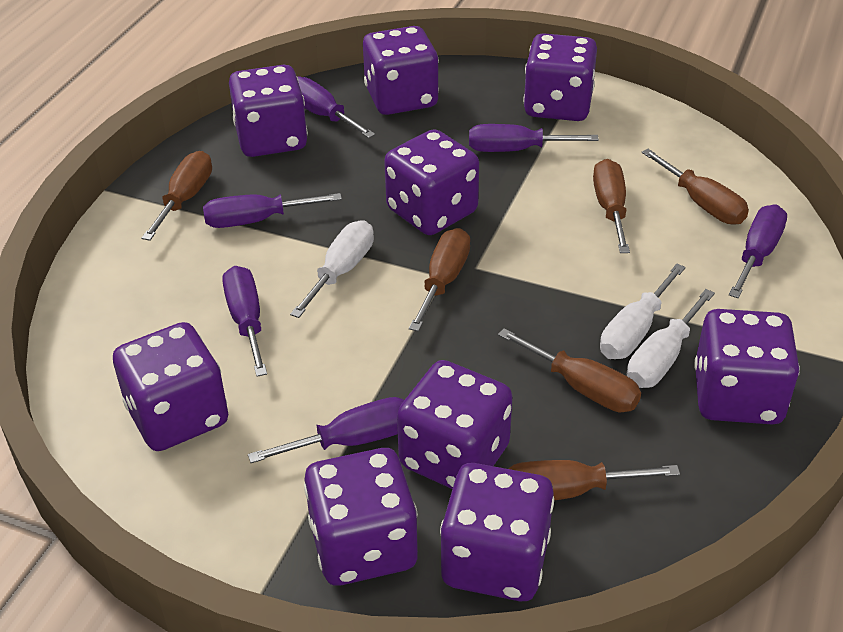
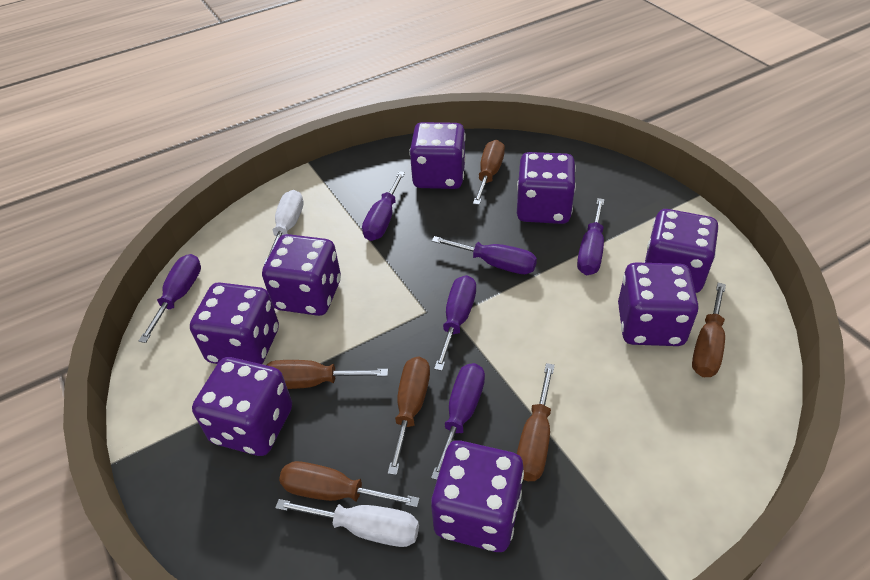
purple dice: 9 -> 8
white screwdriver: 3 -> 2

